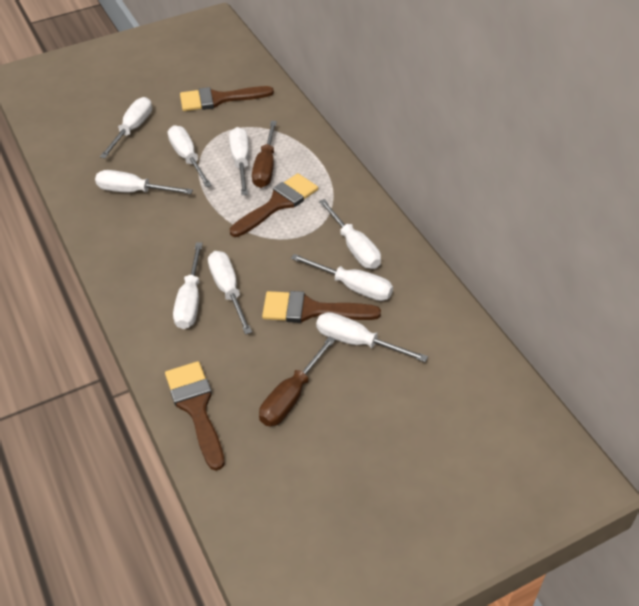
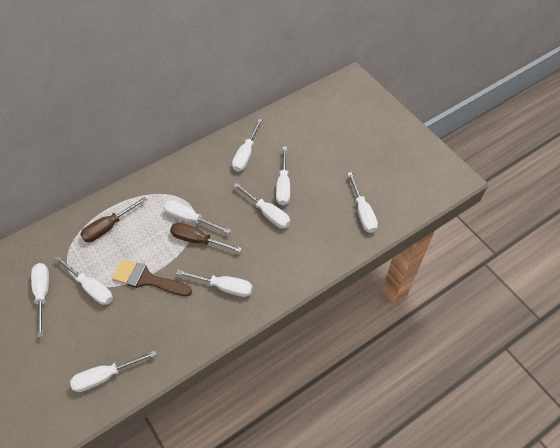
brown brush: 4 -> 1

